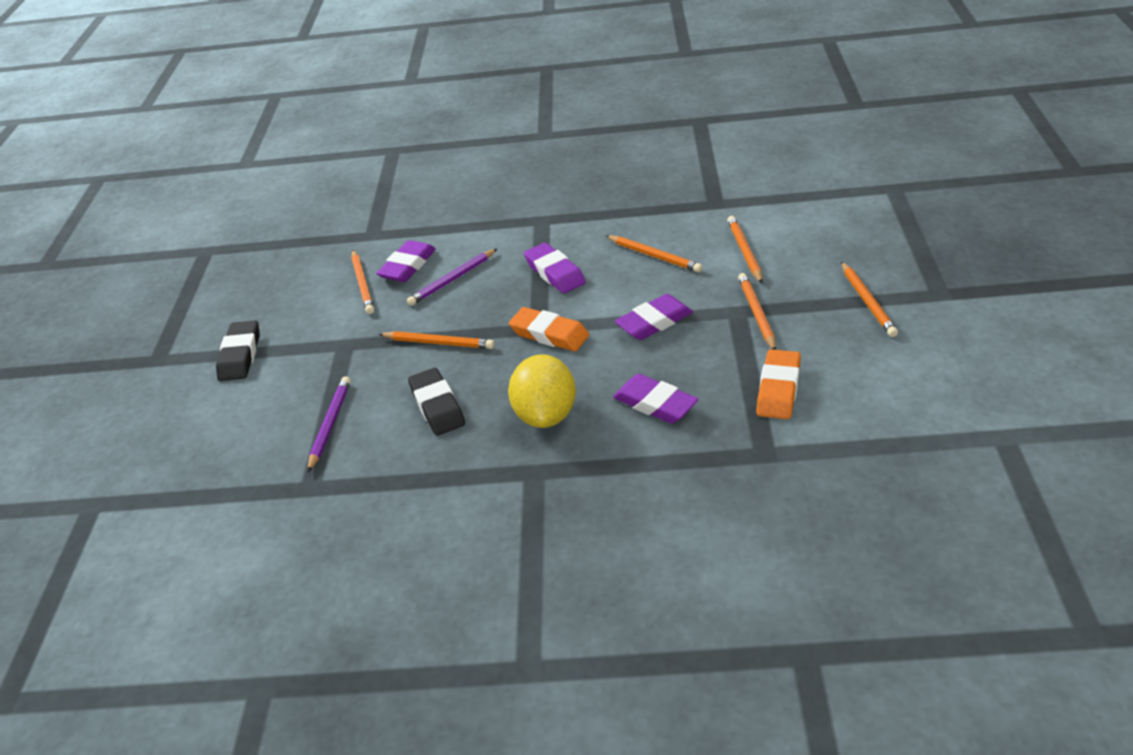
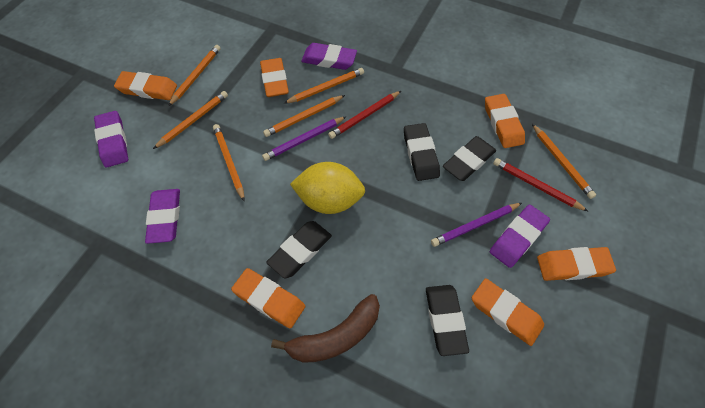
black eraser: 2 -> 4
brown banana: 0 -> 1
orange eraser: 2 -> 6
red pencil: 0 -> 2

